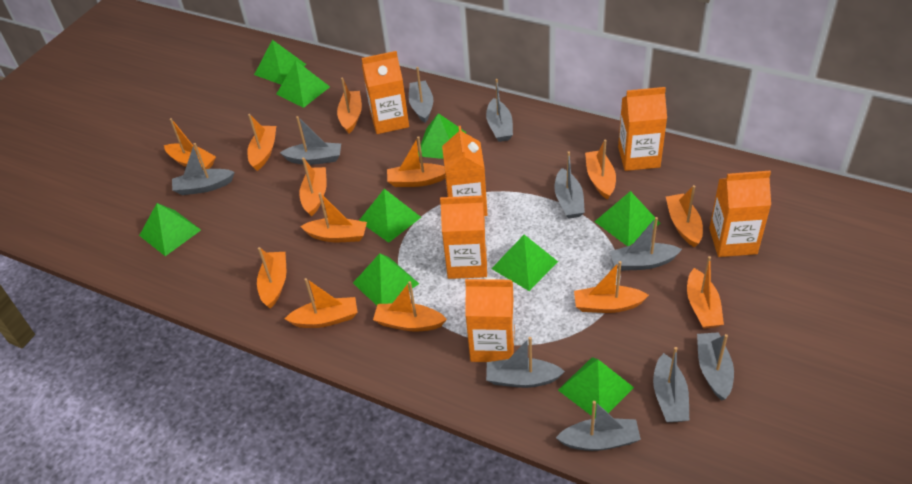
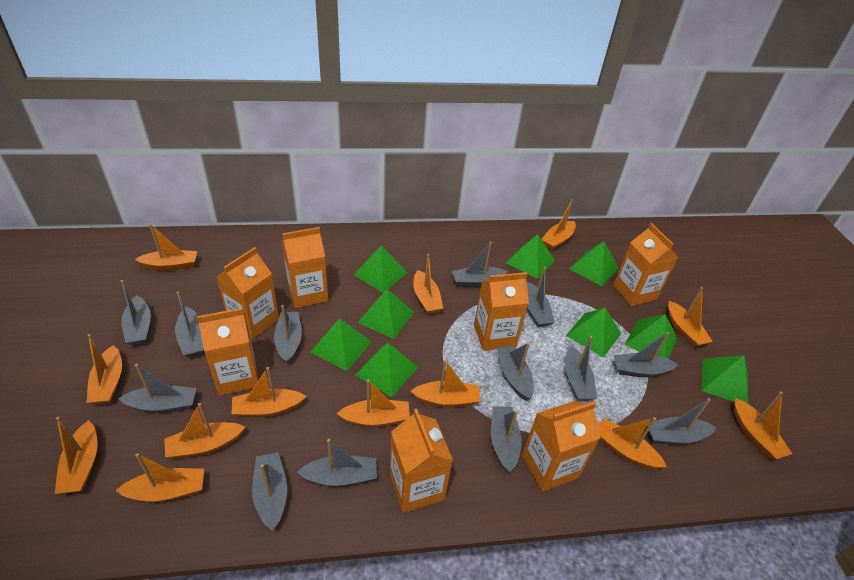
grey boat: 10 -> 13
orange carton: 6 -> 7

